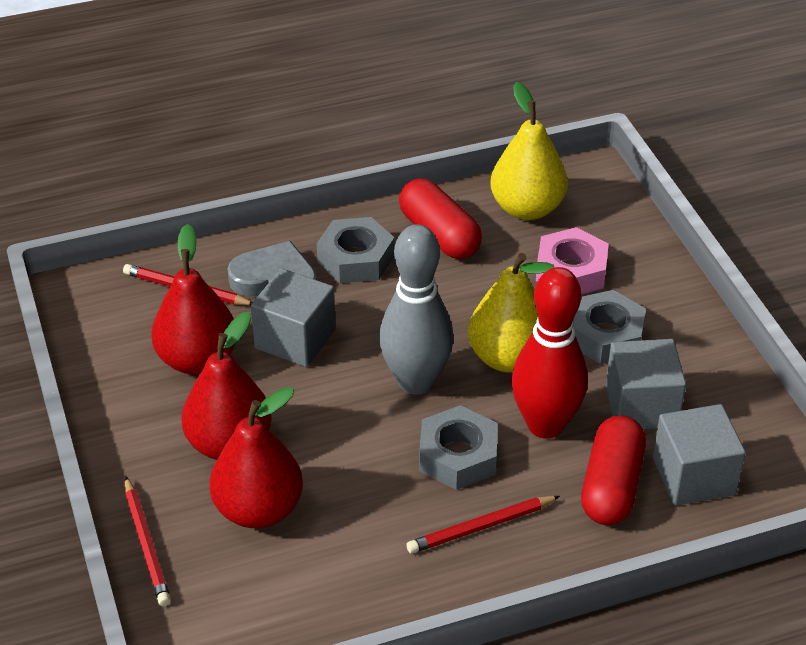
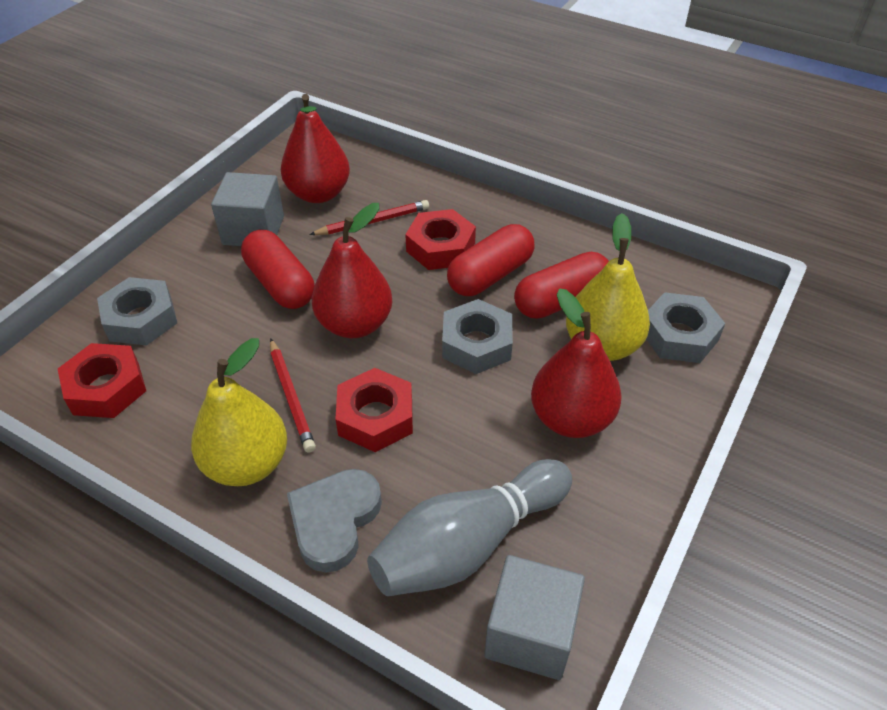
grey cube: 3 -> 2
pink nut: 1 -> 0
red bowling pin: 1 -> 0
red capsule: 2 -> 3
red nut: 0 -> 3
red pencil: 3 -> 2

